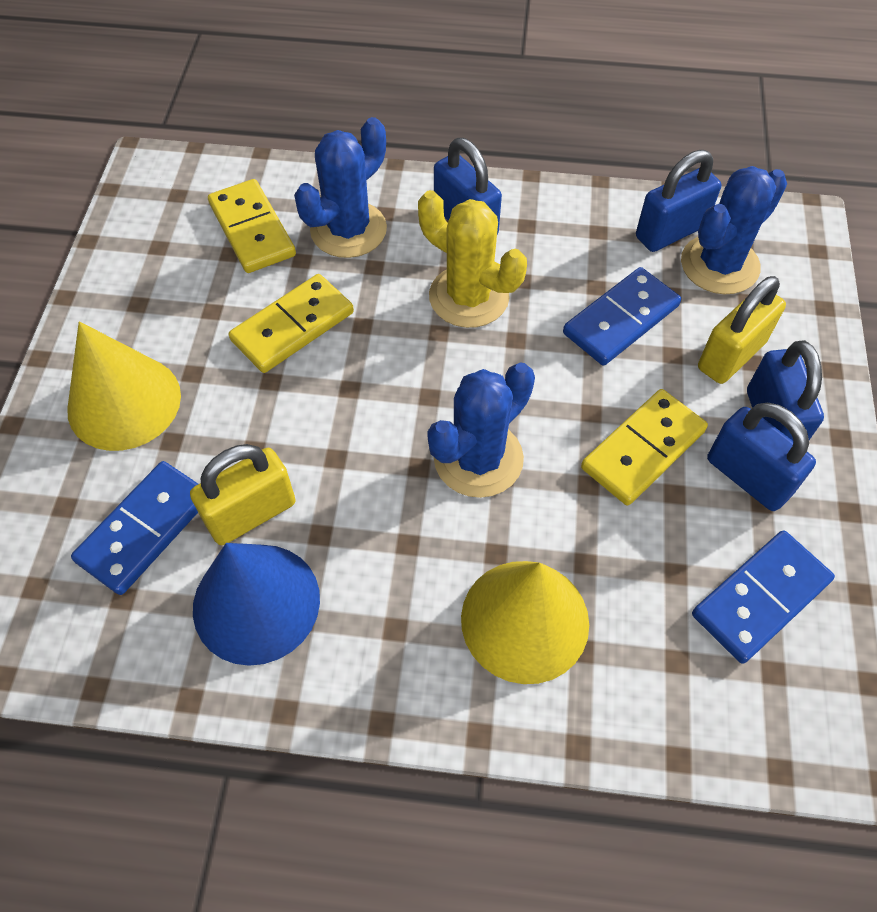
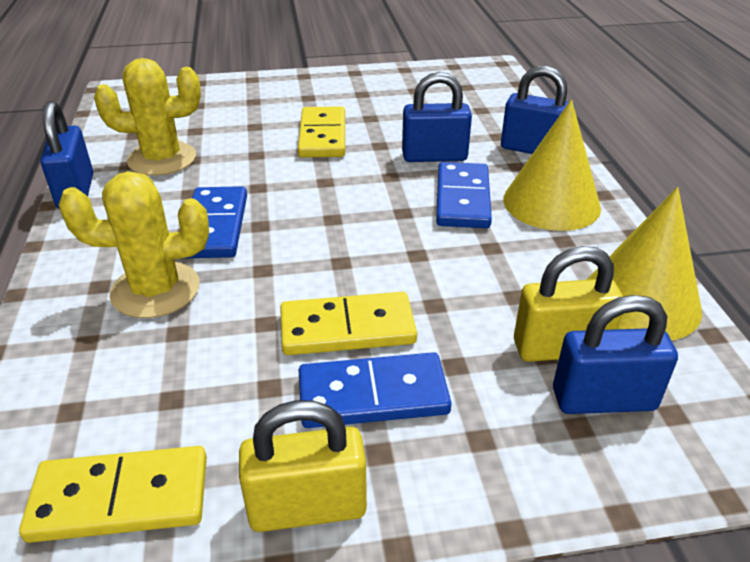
blue cactus: 3 -> 0
blue cone: 1 -> 0
yellow cactus: 1 -> 2

